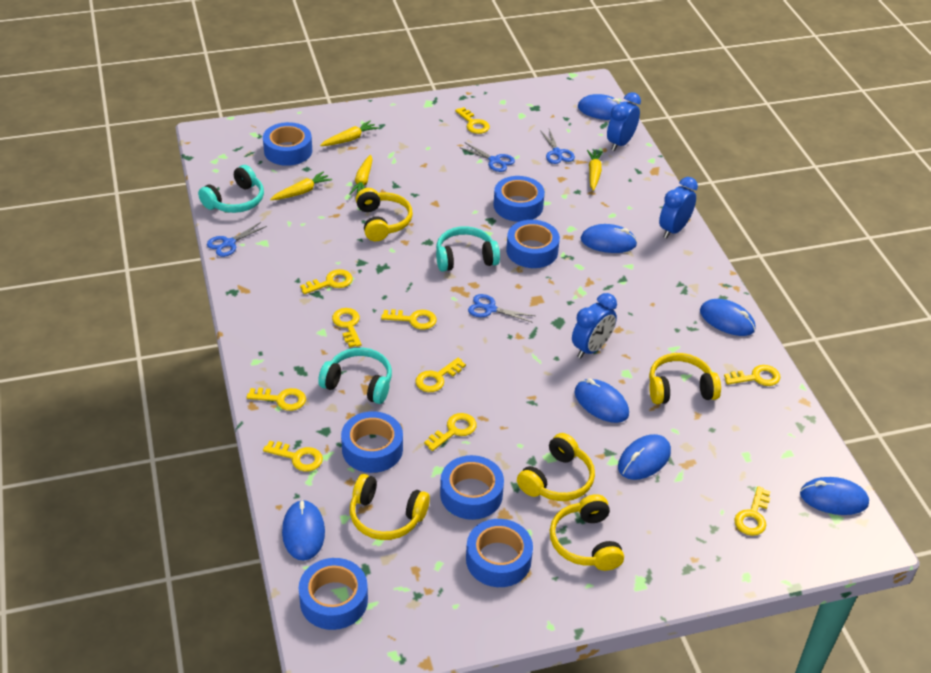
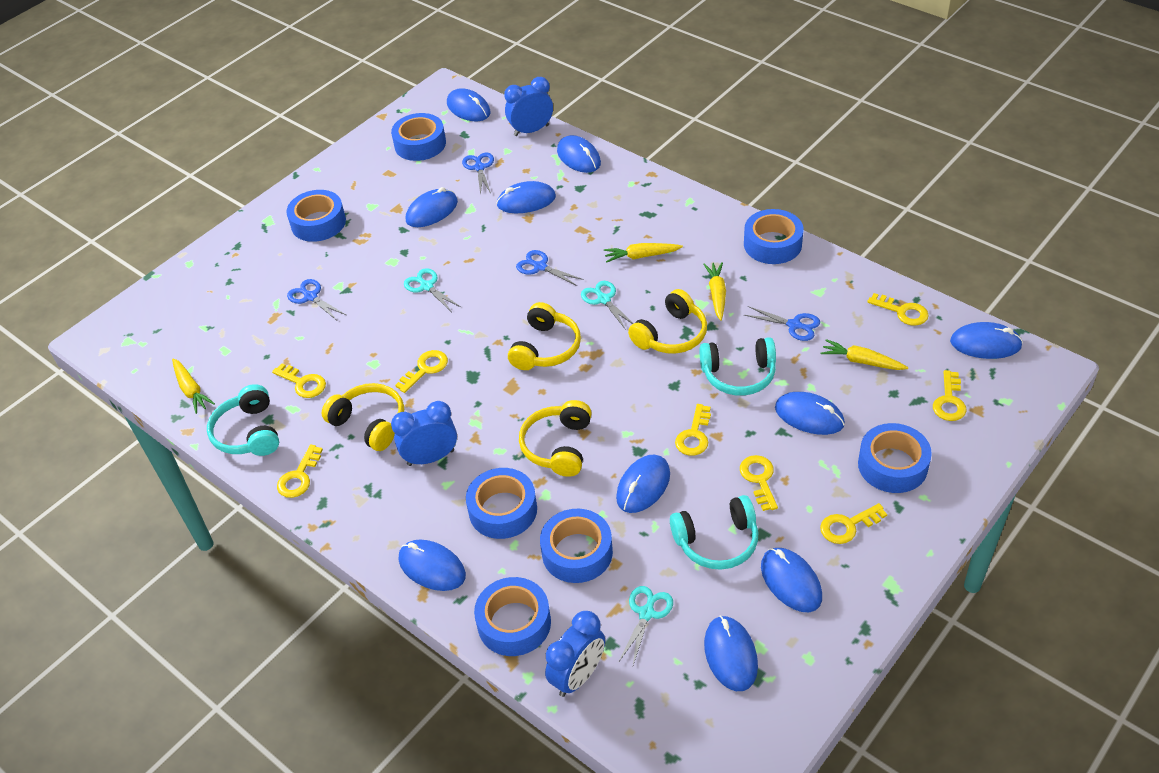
blue mouse: 7 -> 10
turquoise scissors: 0 -> 3
yellow headphones: 5 -> 4
yellow key: 10 -> 8

